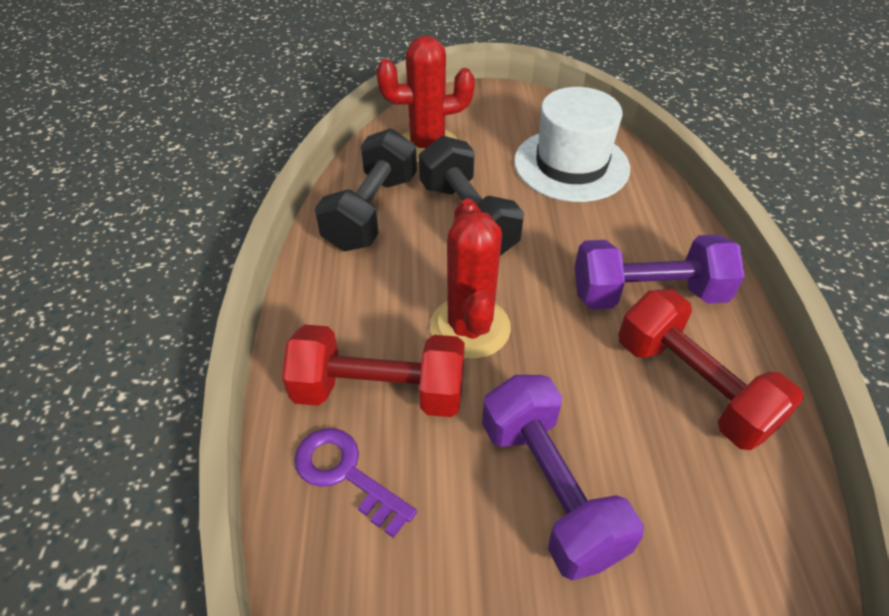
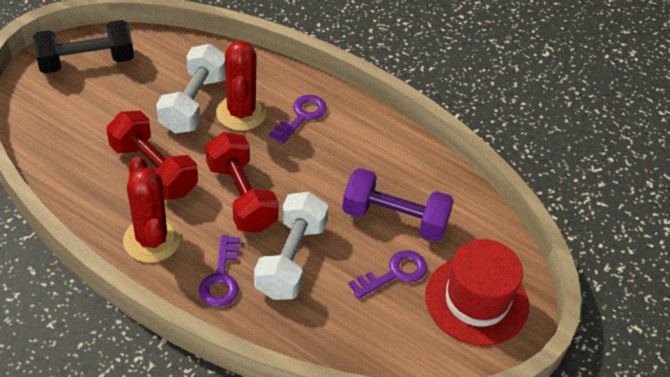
black dumbbell: 2 -> 1
purple dumbbell: 2 -> 1
purple key: 1 -> 3
red hat: 0 -> 1
white dumbbell: 0 -> 2
white hat: 1 -> 0

